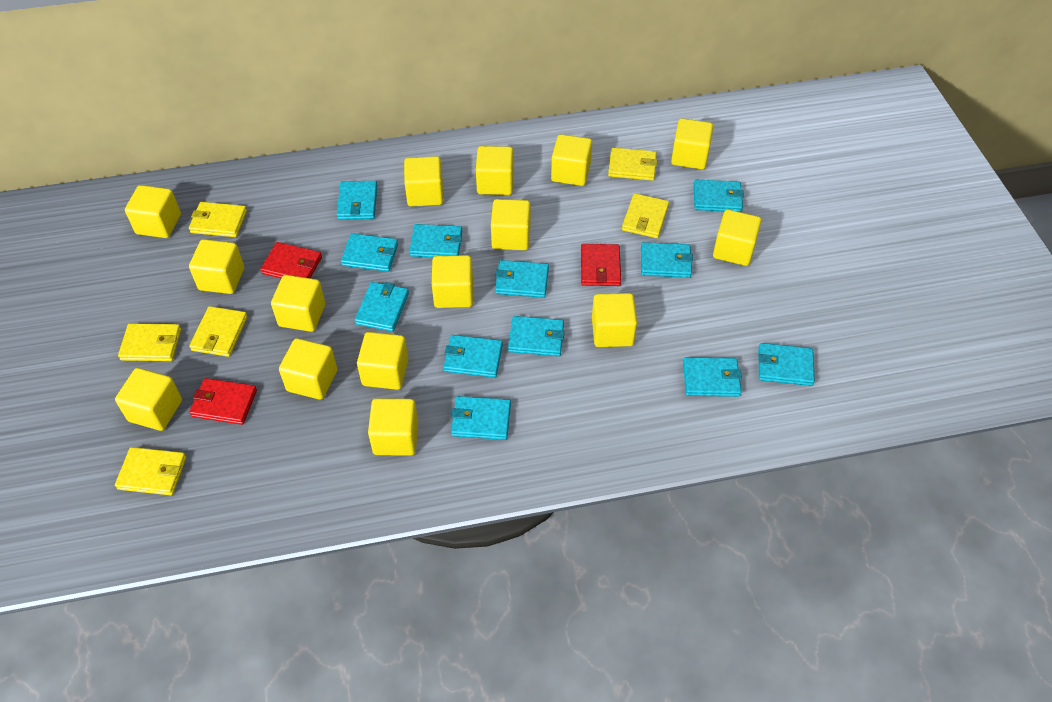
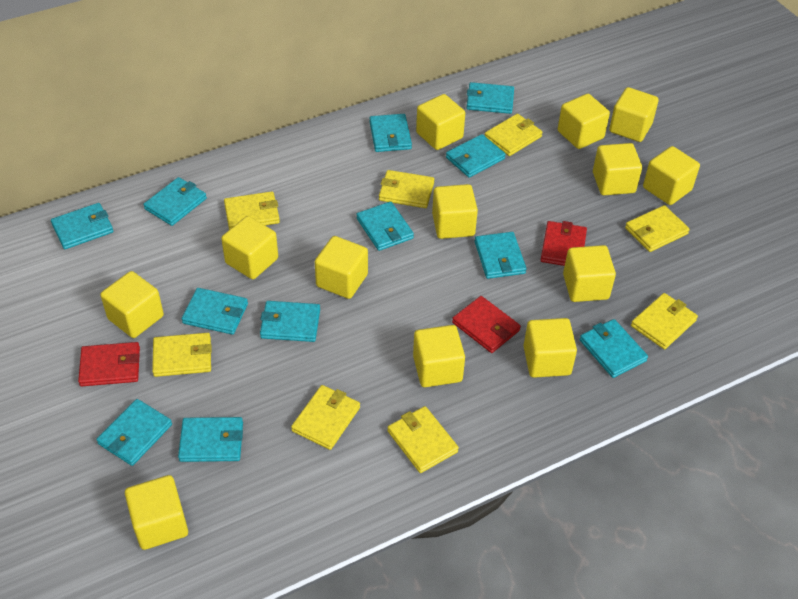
yellow cube: 15 -> 13
yellow wallet: 6 -> 8

